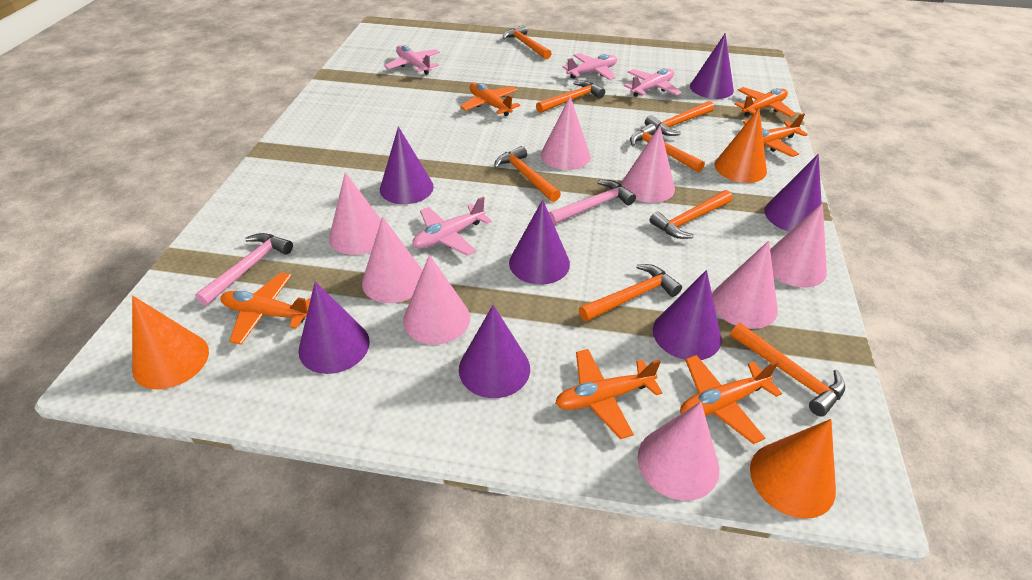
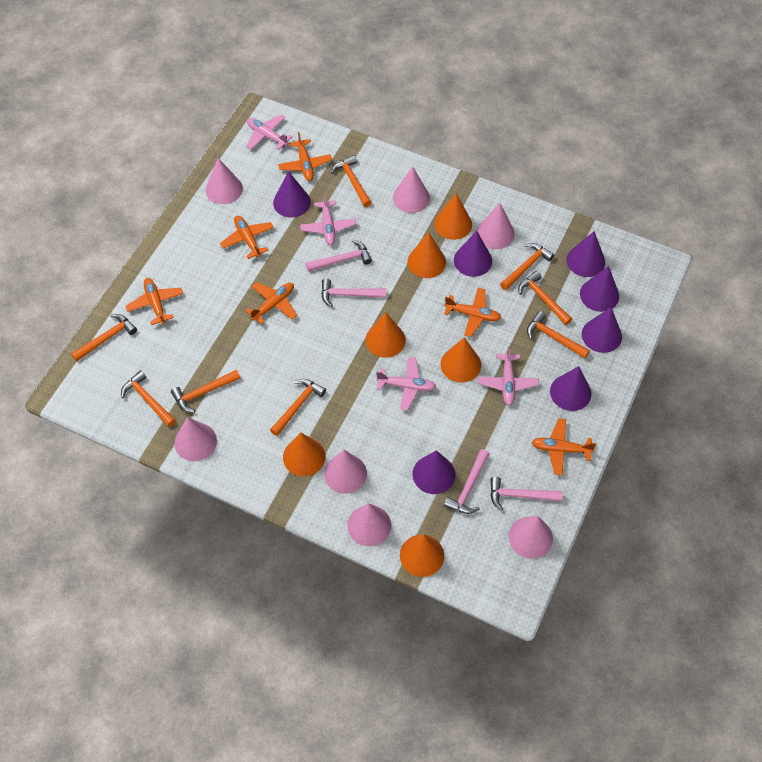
orange cone: 3 -> 6
pink cone: 8 -> 7
pink hammer: 2 -> 4

